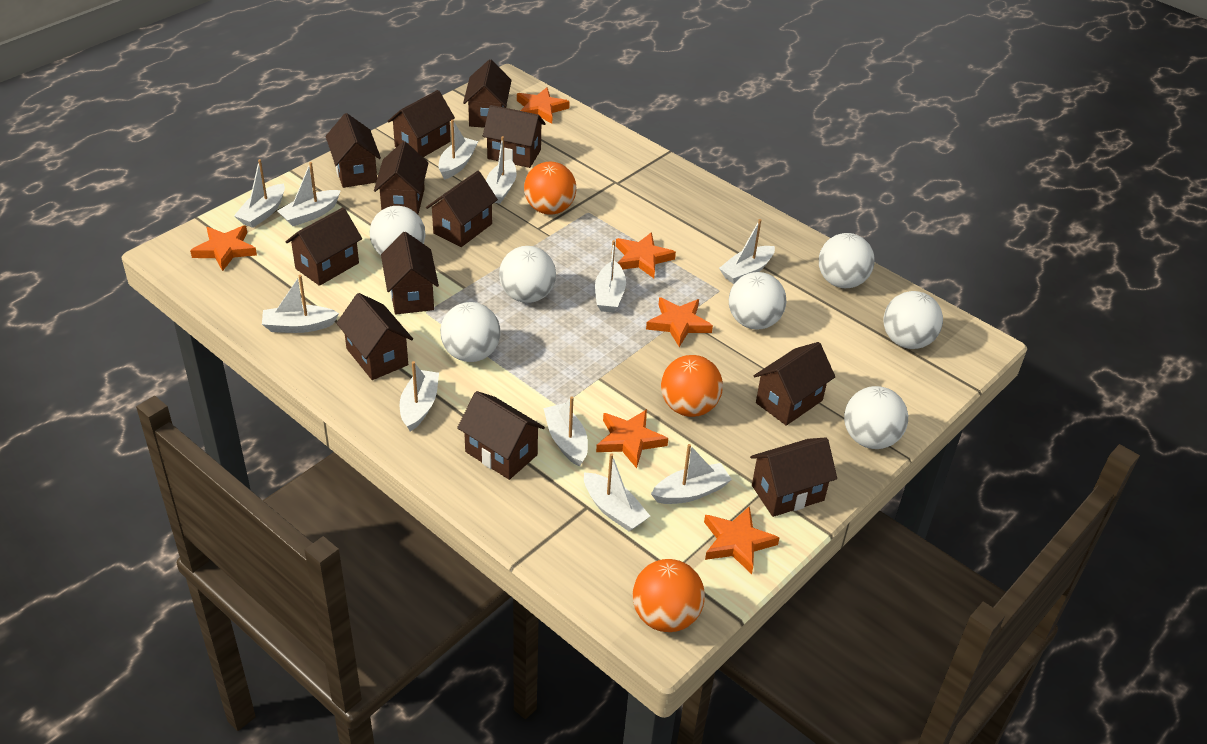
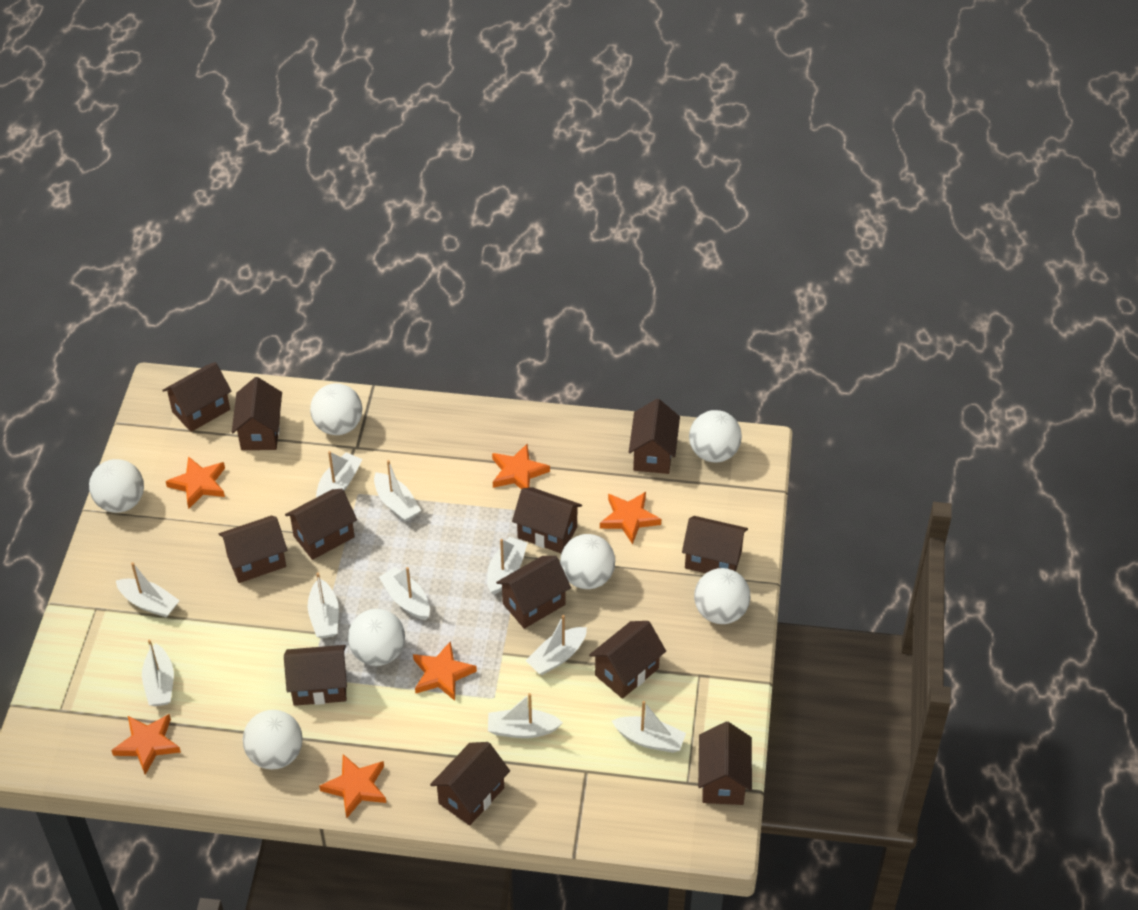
orange ball: 3 -> 0
white boat: 11 -> 10

